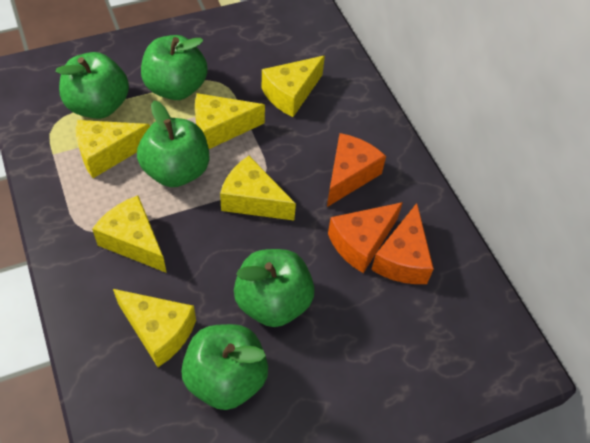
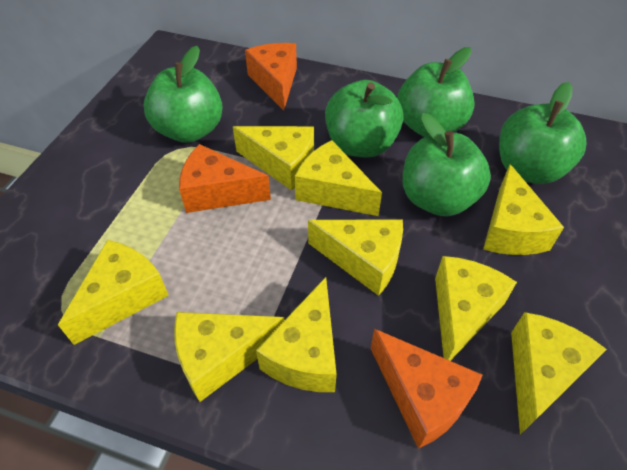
yellow cheese: 6 -> 9

